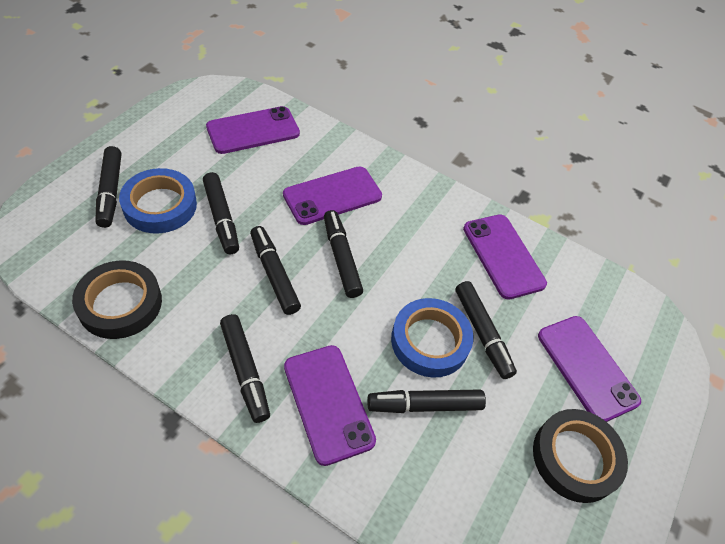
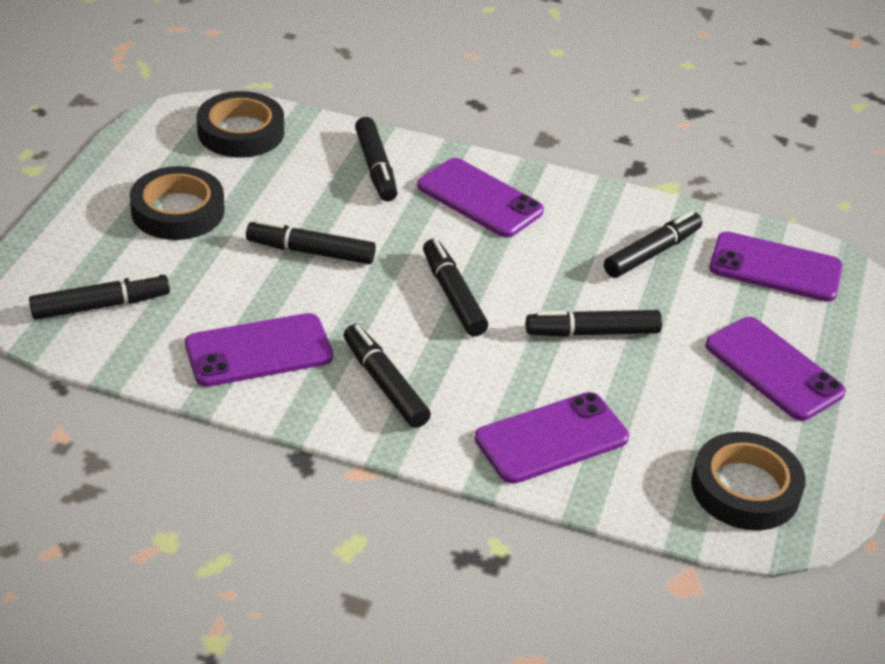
black tape: 2 -> 3
blue tape: 2 -> 0

